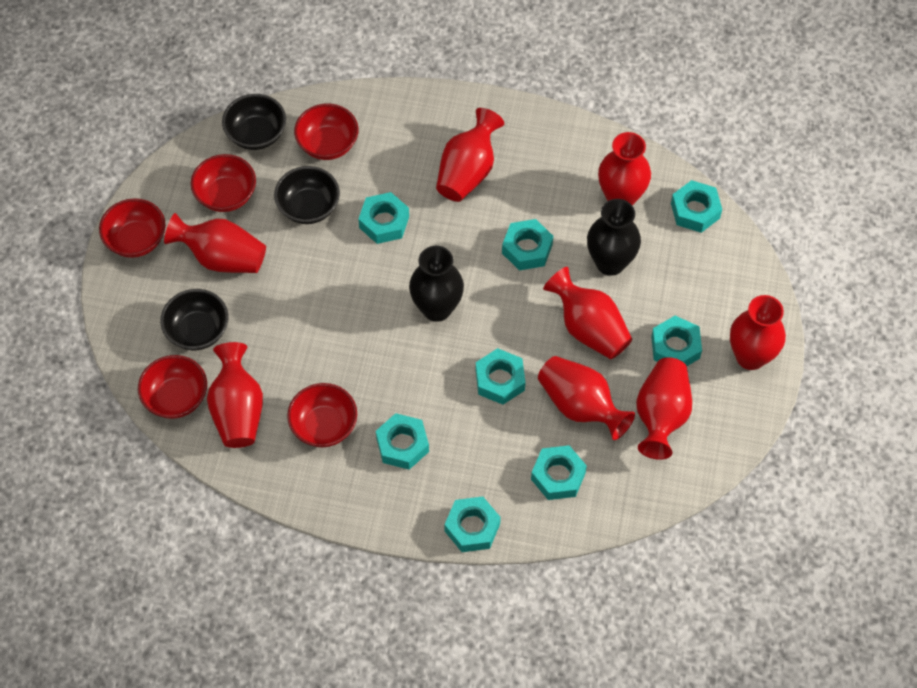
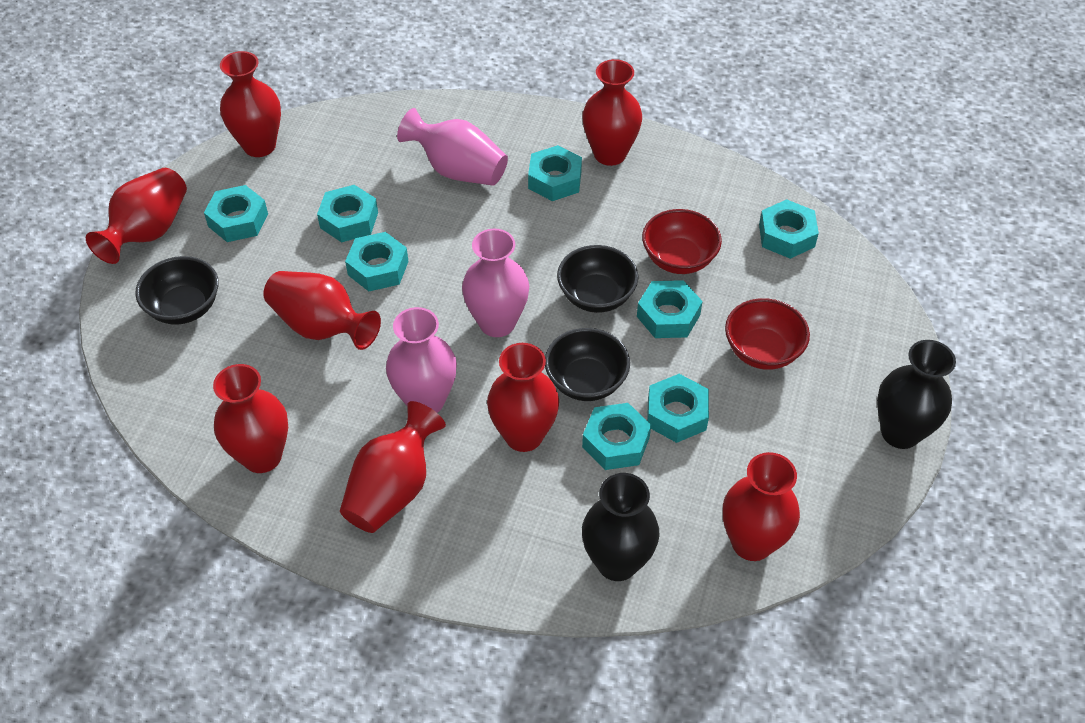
pink vase: 0 -> 3
red bowl: 5 -> 2

